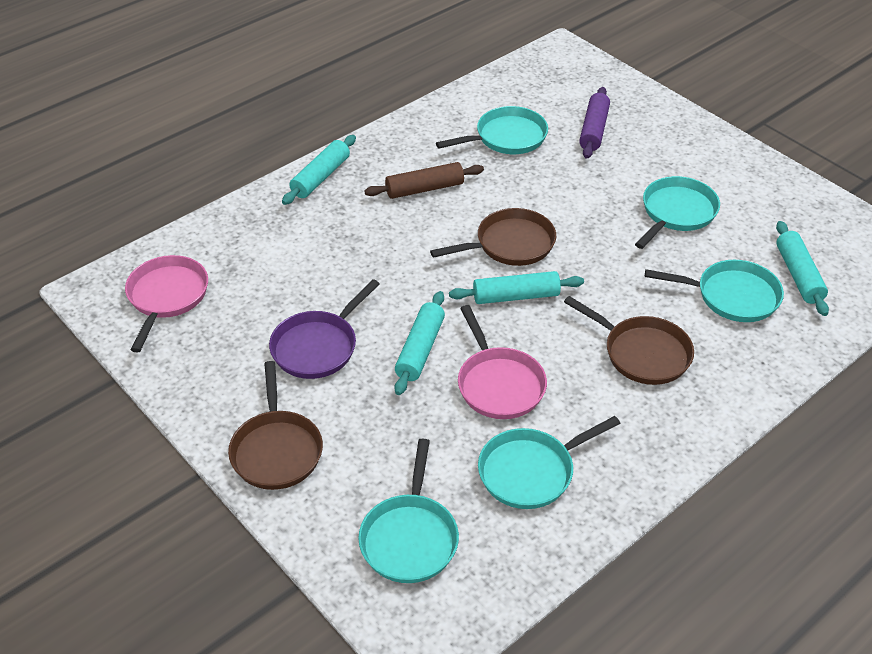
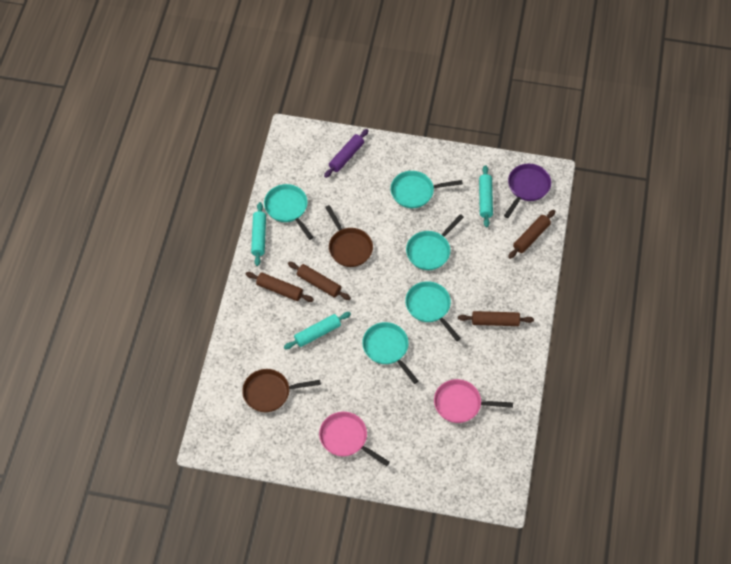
brown pan: 3 -> 2
brown rolling pin: 1 -> 4
turquoise rolling pin: 4 -> 3

